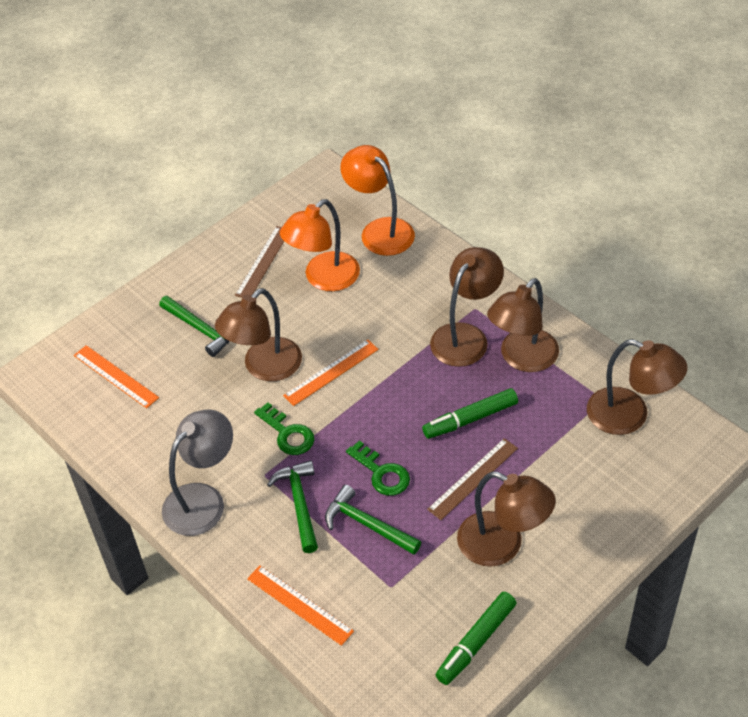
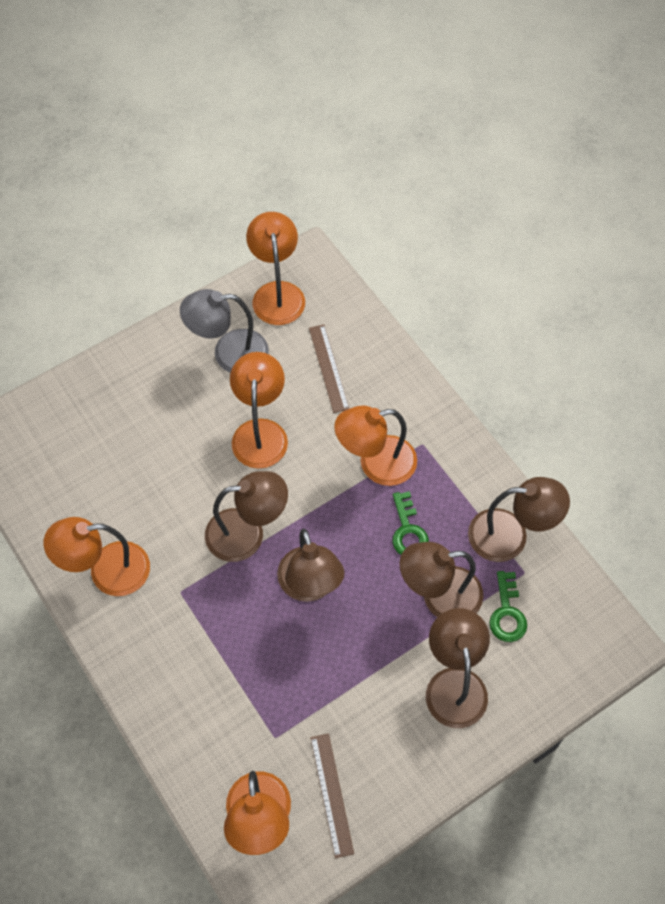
green hammer: 3 -> 0
green marker: 2 -> 0
orange lamp: 2 -> 5
orange ruler: 3 -> 0

